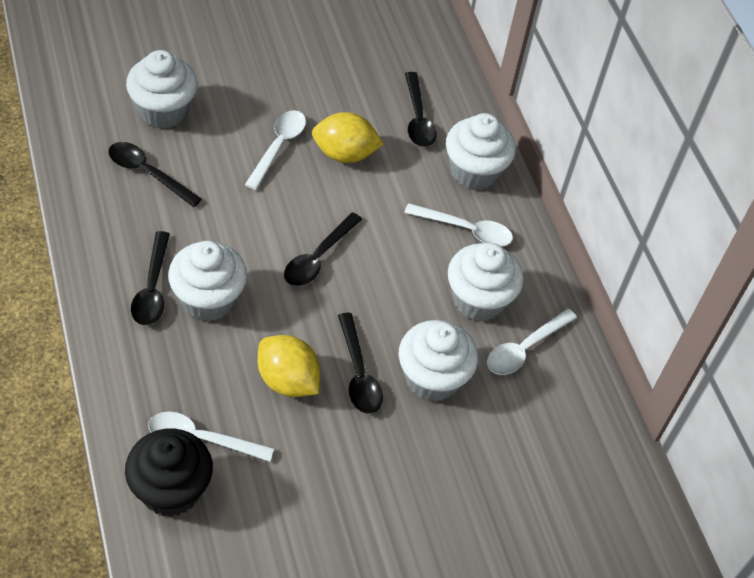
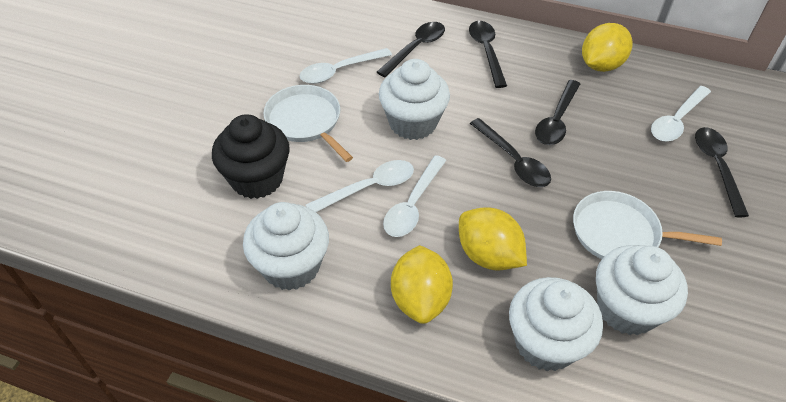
white cupcake: 5 -> 4
white pan: 0 -> 2
yellow lemon: 2 -> 3

